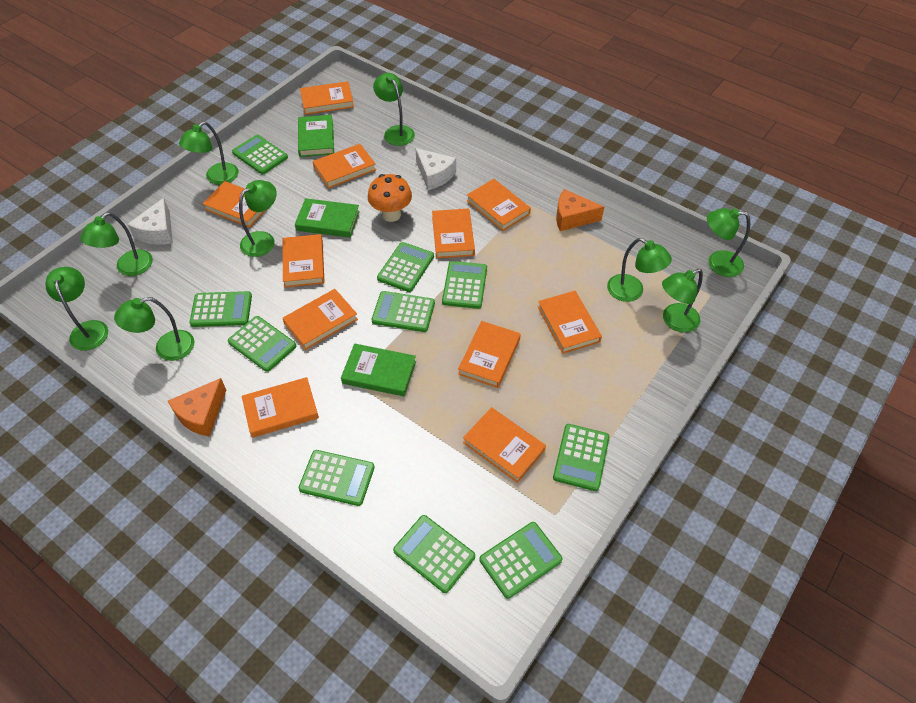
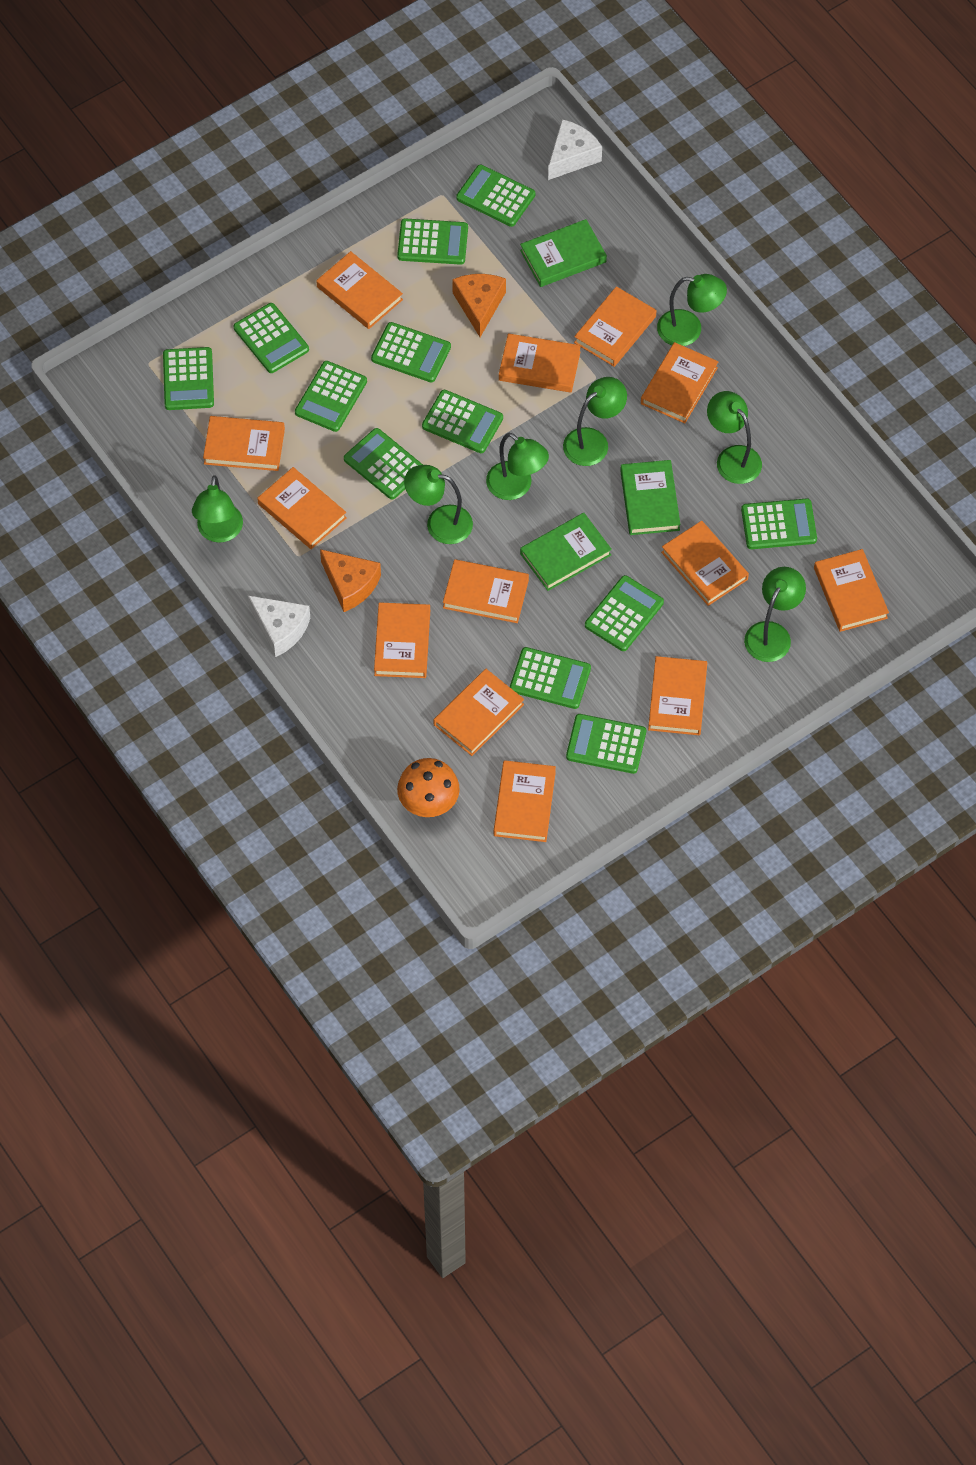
green calculator: 10 -> 12
green lamp: 9 -> 7
orange book: 11 -> 13

